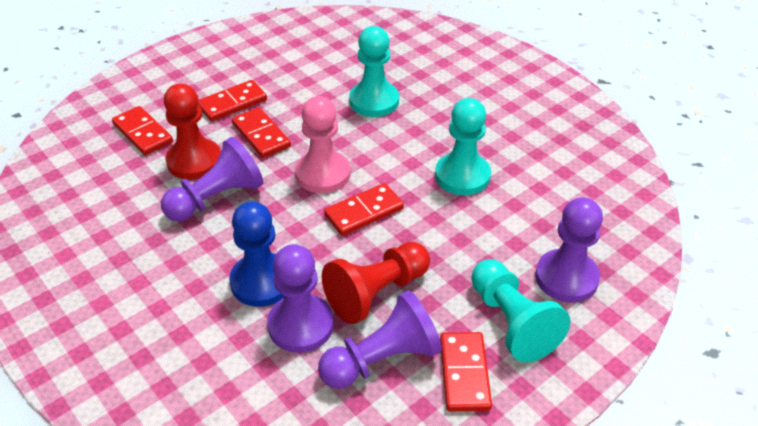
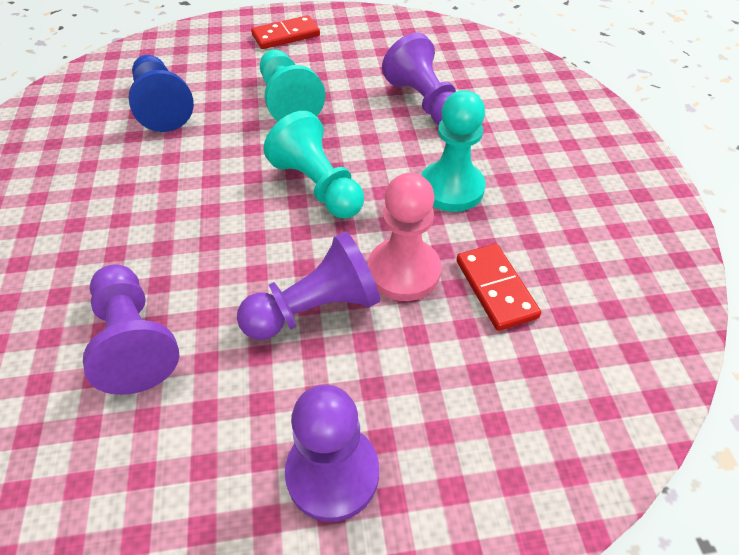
red domino: 5 -> 2
red pawn: 2 -> 0

